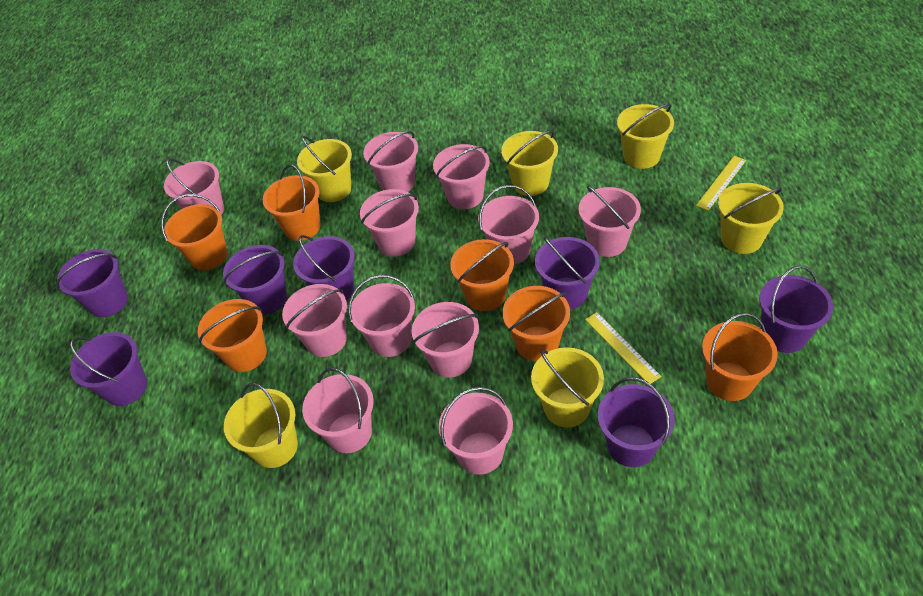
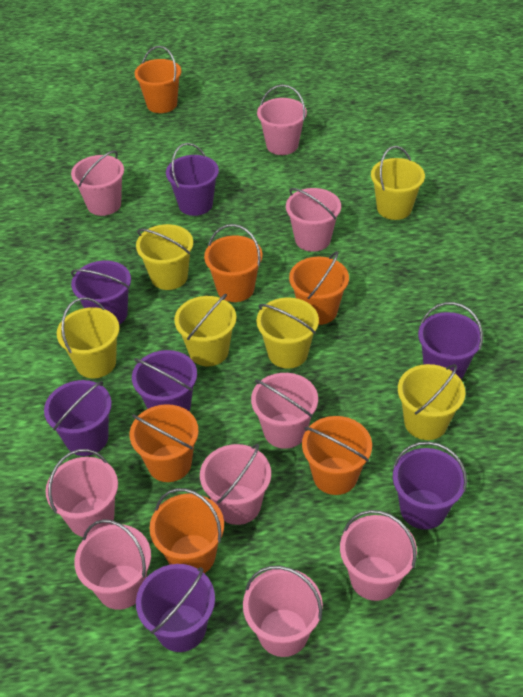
pink bucket: 11 -> 9
yellow ruler: 2 -> 0

